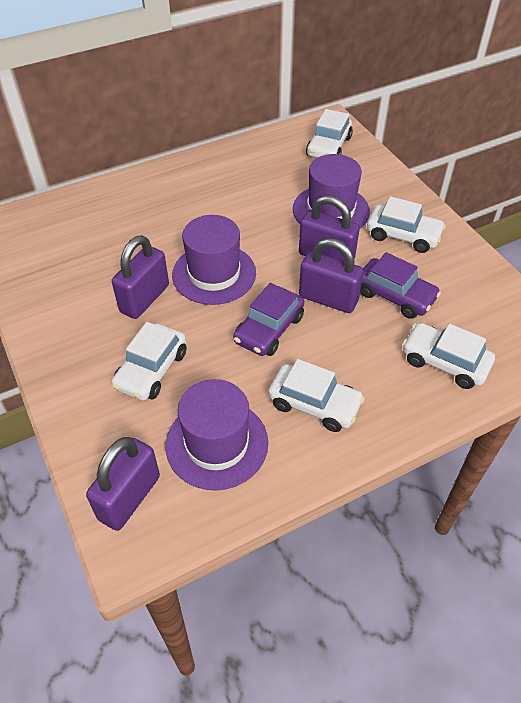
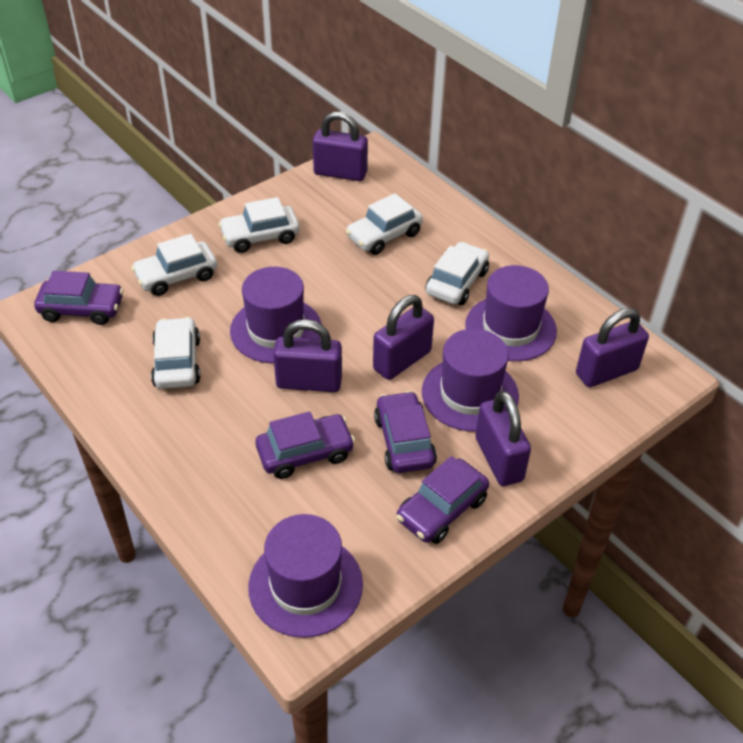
purple car: 2 -> 4
purple hat: 3 -> 4
purple padlock: 4 -> 5

